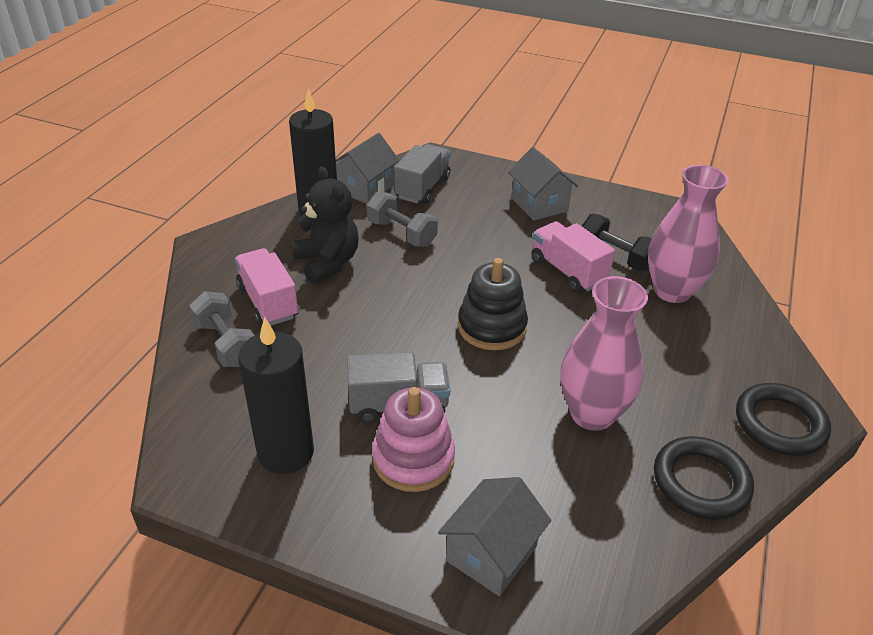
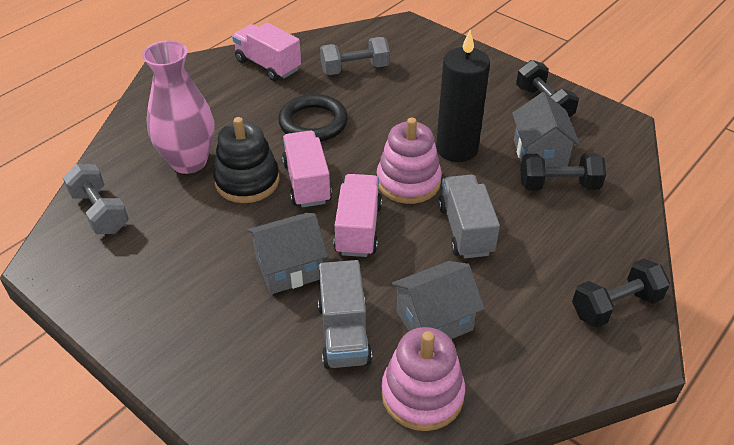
black candle: 2 -> 1
black dumbbell: 1 -> 3
black ring: 2 -> 1
black teddy bear: 1 -> 0
pink stacking toy: 1 -> 2
pink truck: 2 -> 3
pink vase: 2 -> 1

